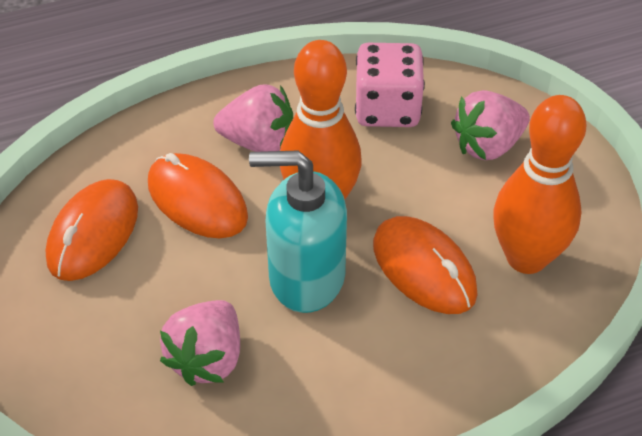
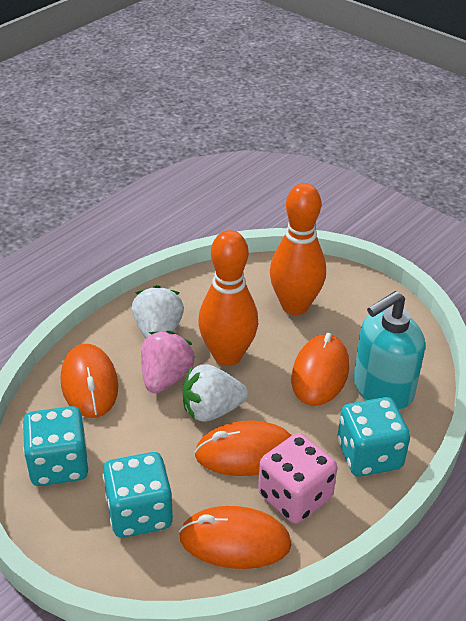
orange mouse: 3 -> 4
pink strawberry: 3 -> 1
turquoise dice: 0 -> 3
white strawberry: 0 -> 2

